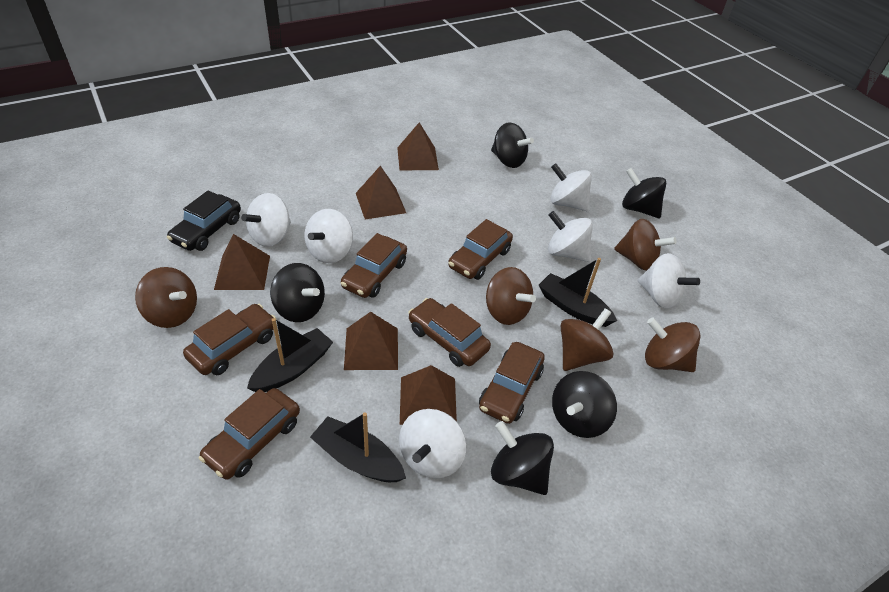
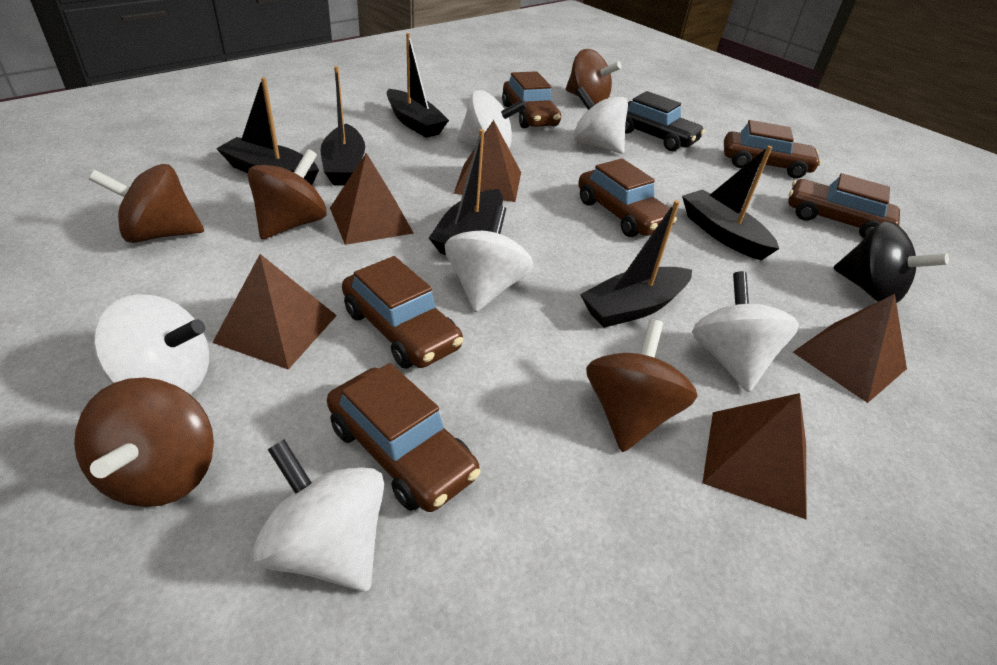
black boat: 3 -> 6
black spinning top: 5 -> 1

